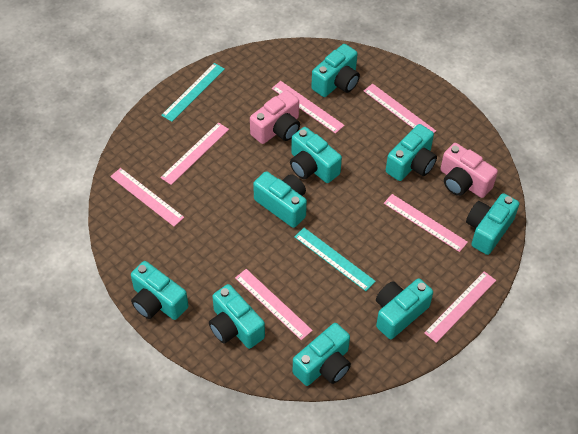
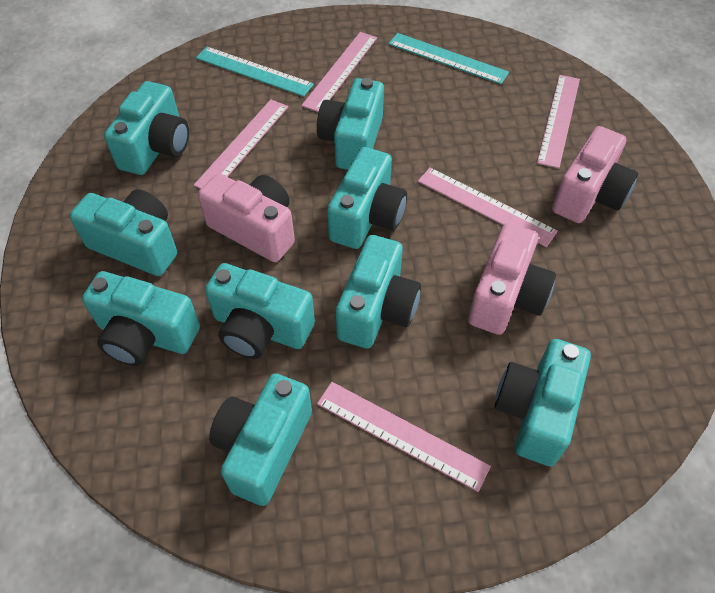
pink camera: 2 -> 3
pink ruler: 7 -> 5

